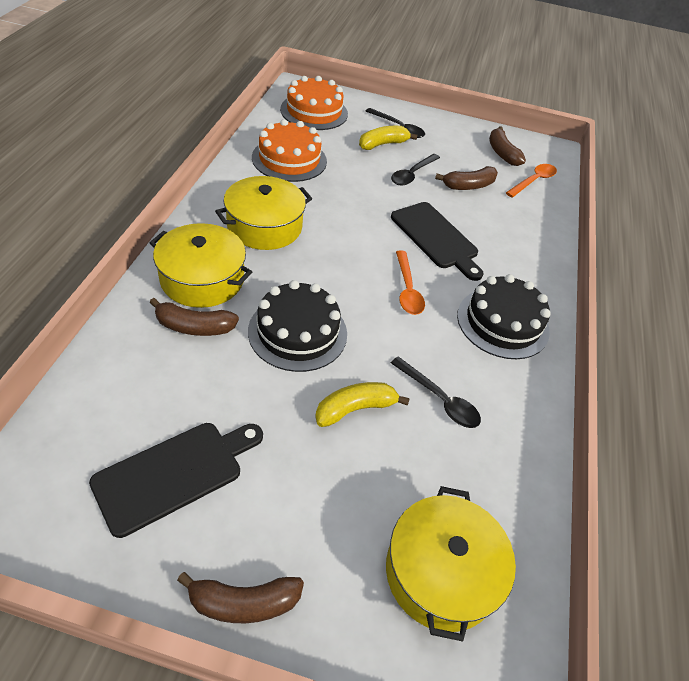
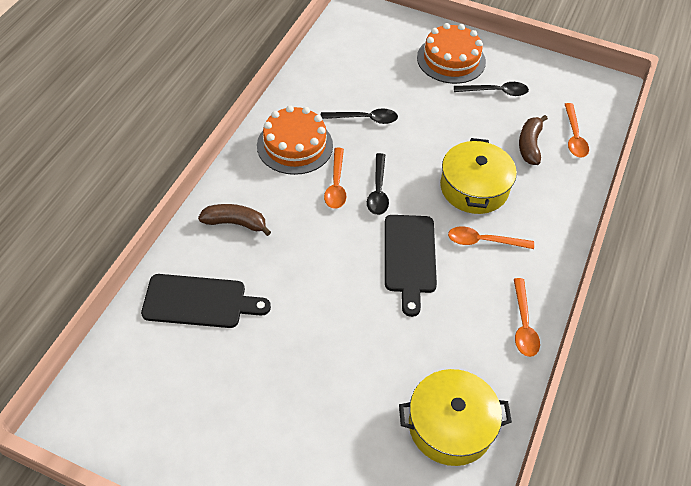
black cake: 2 -> 0
brown banana: 4 -> 2
orange spoon: 2 -> 4
yellow banana: 2 -> 0
yellow pot: 3 -> 2

